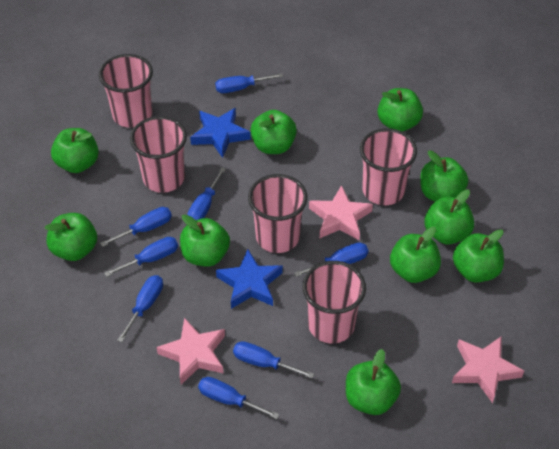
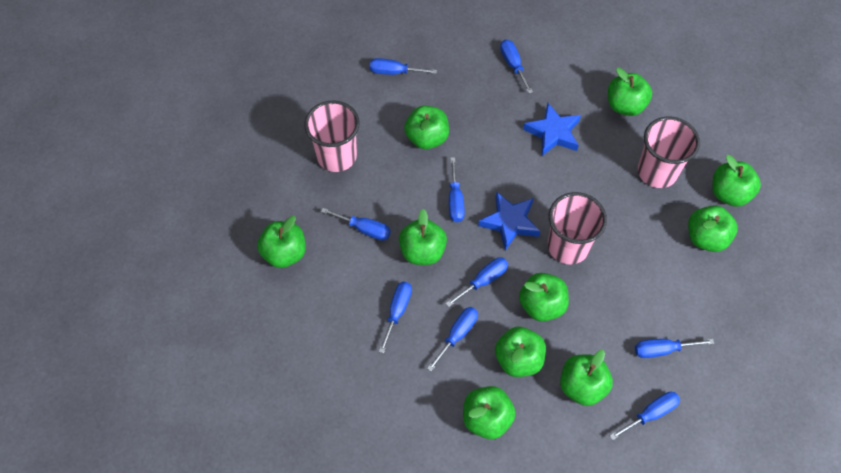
blue screwdriver: 8 -> 9
pink cup: 5 -> 3
pink star: 3 -> 0

